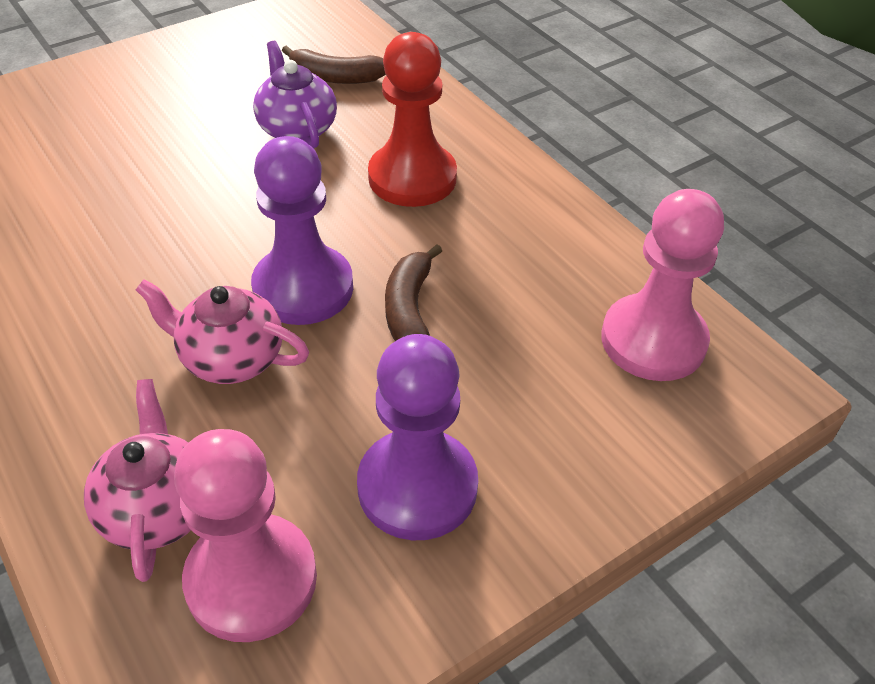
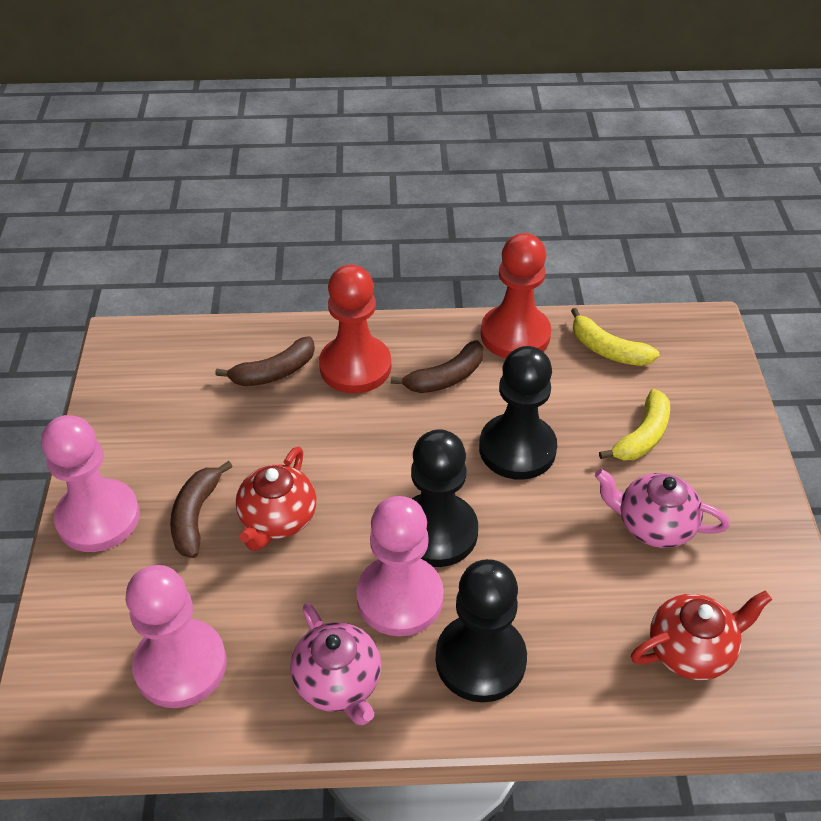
black pawn: 0 -> 3
brown banana: 2 -> 3
pink pawn: 2 -> 3
purple pawn: 2 -> 0
purple teapot: 1 -> 0
red pawn: 1 -> 2
red teapot: 0 -> 2
yellow banana: 0 -> 2

